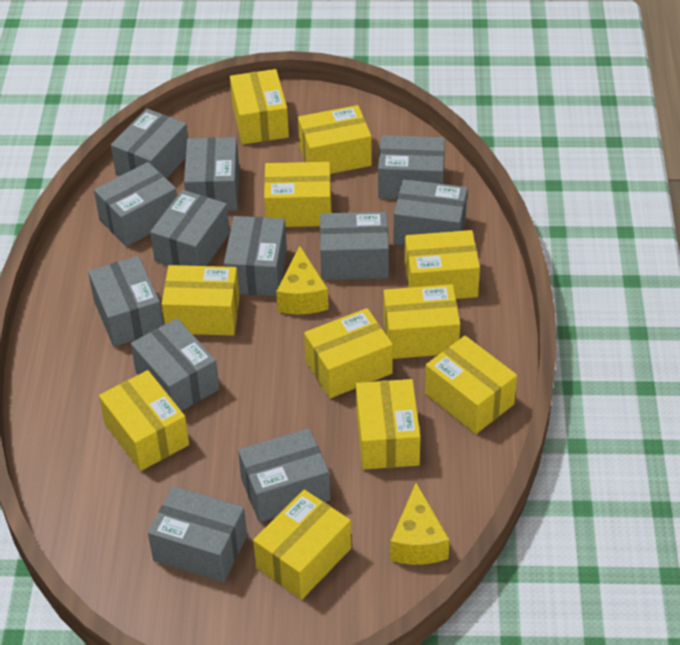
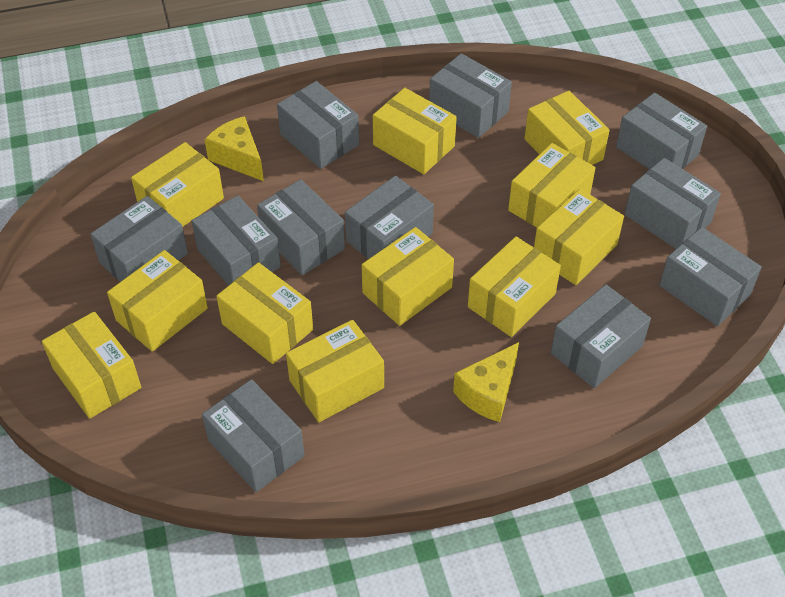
grey box: 12 -> 11

